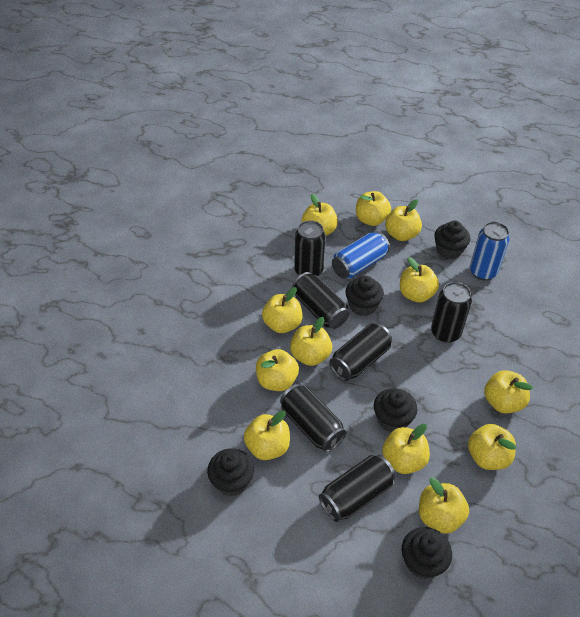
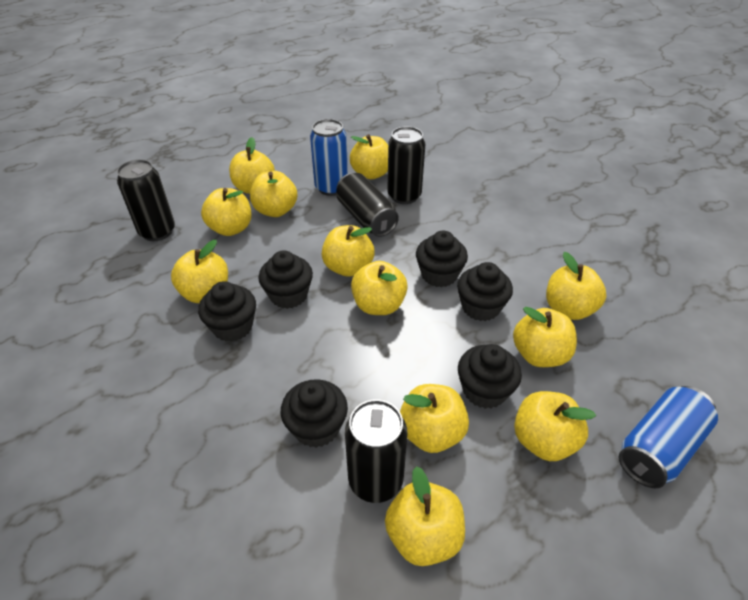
black can: 6 -> 4
black cupcake: 5 -> 6

